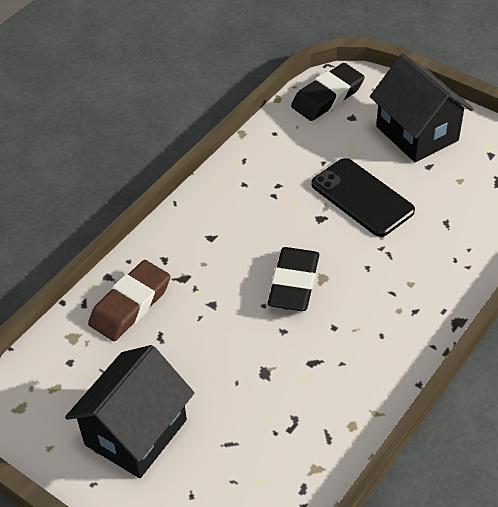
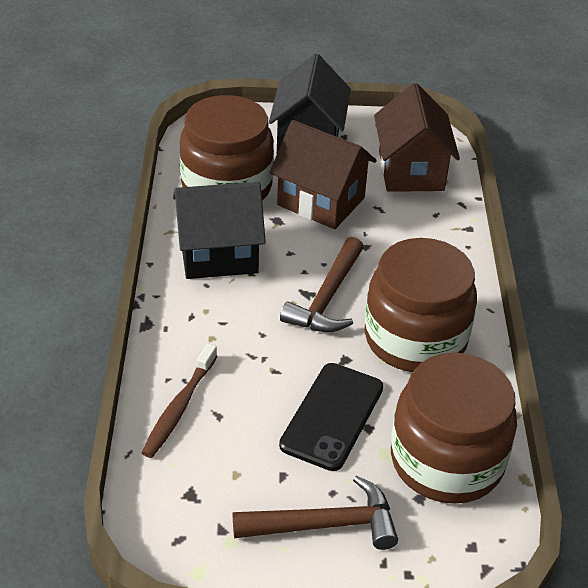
black eraser: 2 -> 0
brown eraser: 1 -> 0
brown hammer: 0 -> 2
brown house: 0 -> 2
brown jar: 0 -> 3
brown toothbrush: 0 -> 1

